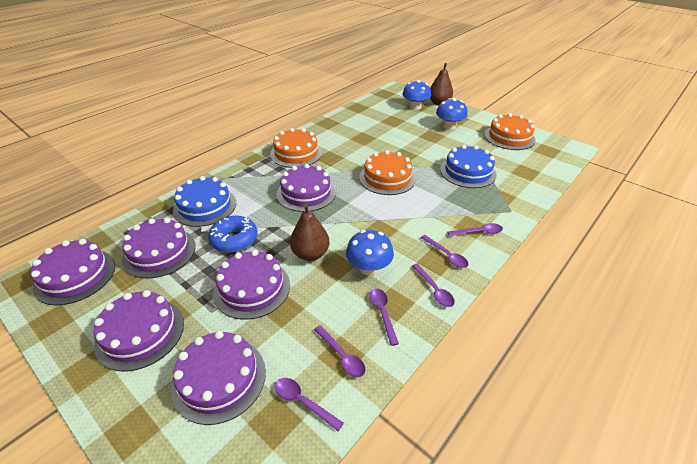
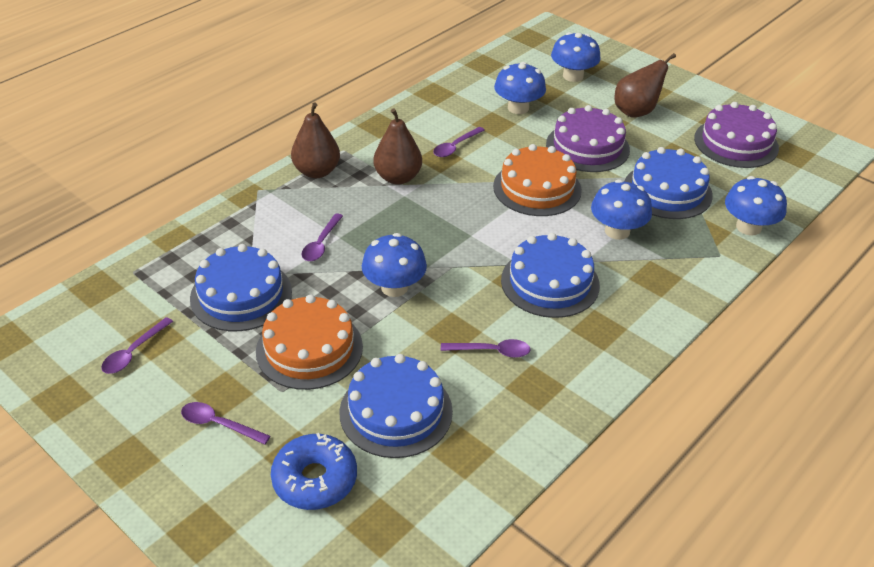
blue cake: 2 -> 4
blue mushroom: 3 -> 5
brown pear: 2 -> 3
orange cake: 3 -> 2
purple cake: 6 -> 2
purple spoon: 6 -> 5

